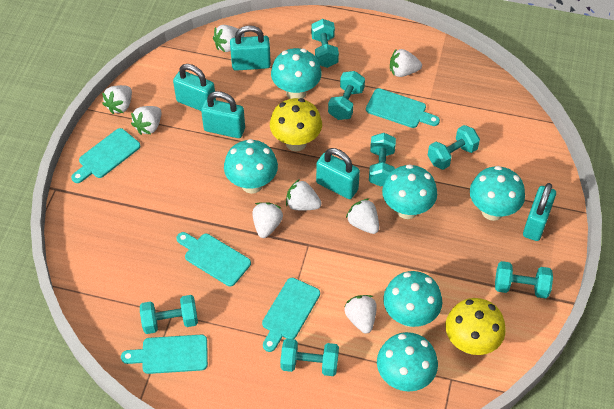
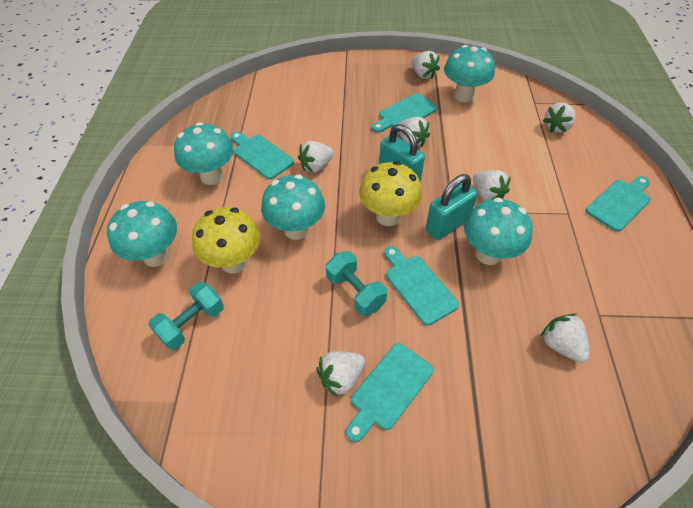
turquoise dumbbell: 7 -> 2
turquoise mushroom: 6 -> 5
turquoise padlock: 5 -> 2
white strawberry: 8 -> 7

